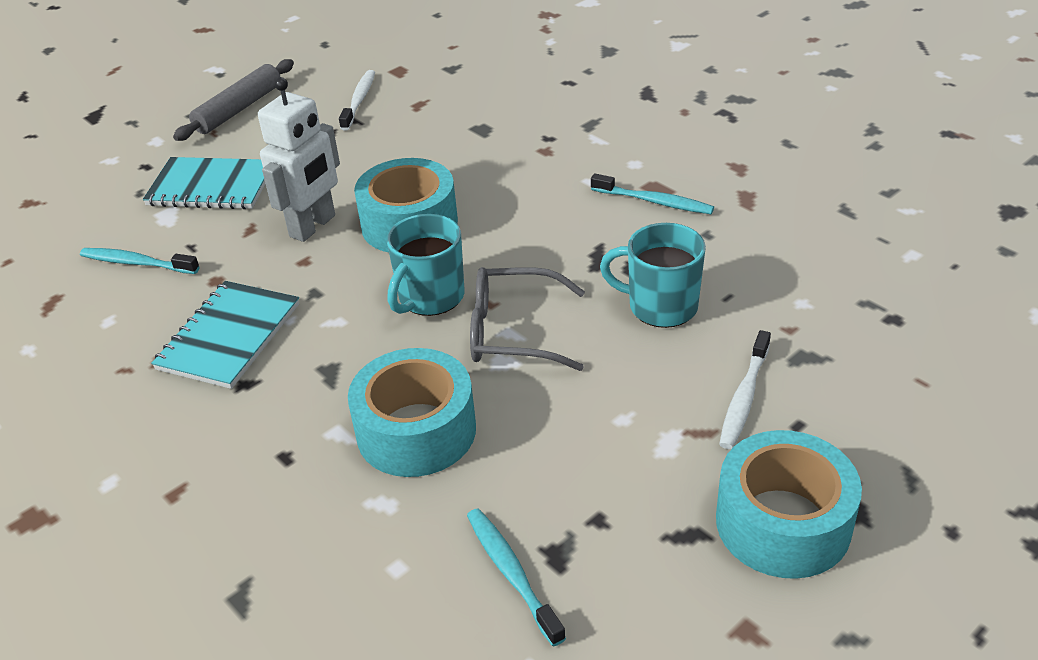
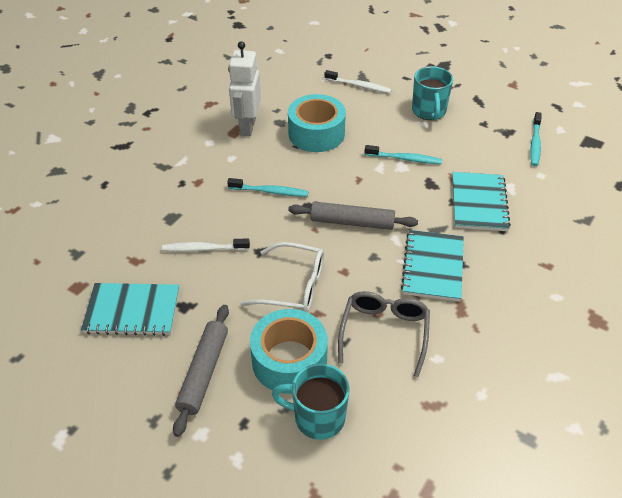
grey rolling pin: 1 -> 2
turquoise notebook: 2 -> 3
turquoise tape: 3 -> 2
white glasses: 0 -> 1

